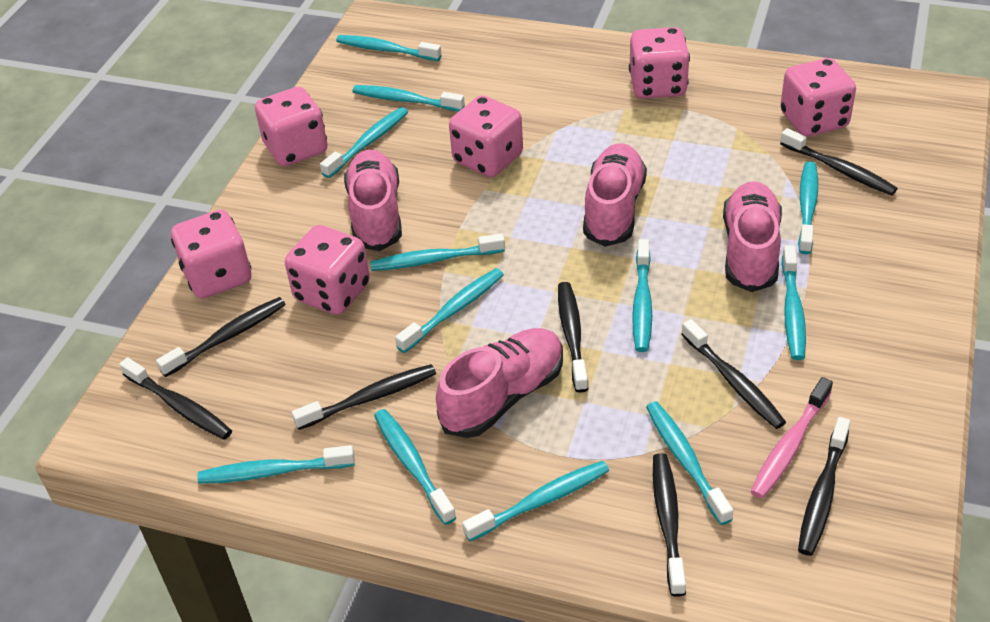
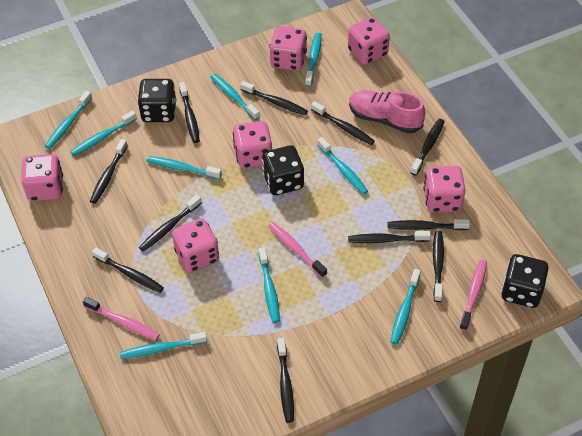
black dice: 0 -> 3
black toothbrush: 8 -> 11
pink shoe: 4 -> 1
pink toothbrush: 1 -> 3
turquoise toothbrush: 12 -> 9

